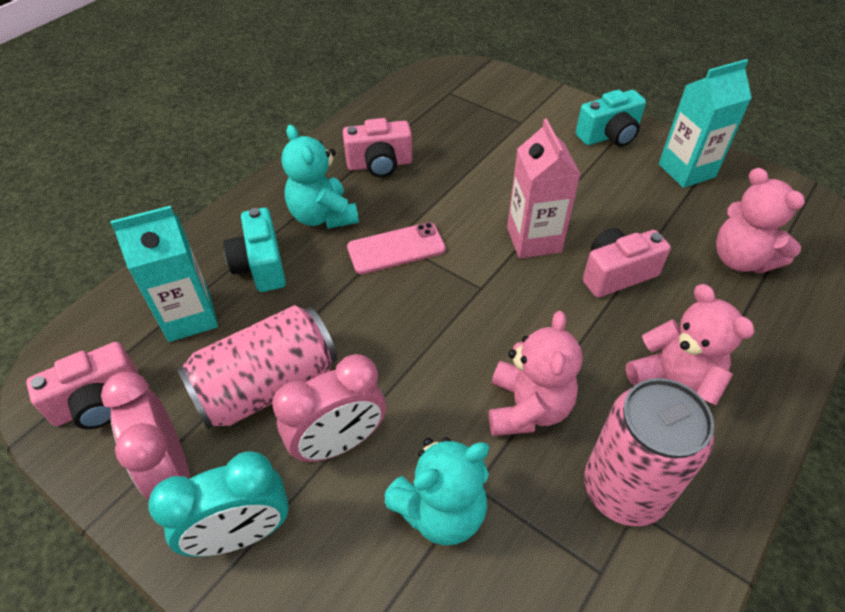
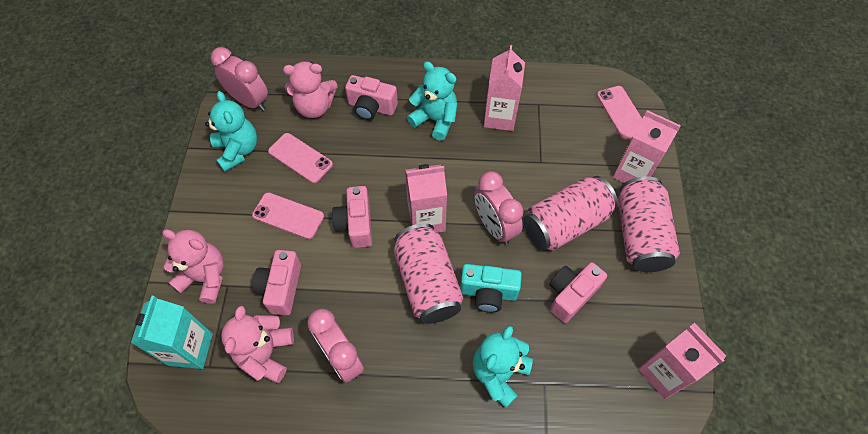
pink camera: 3 -> 4
pink can: 2 -> 3
pink carton: 1 -> 4
pink clock: 2 -> 3
pink phone: 1 -> 3
turquoise camera: 2 -> 1
turquoise carton: 2 -> 1
turquoise clock: 1 -> 0
turquoise teddy bear: 2 -> 3

